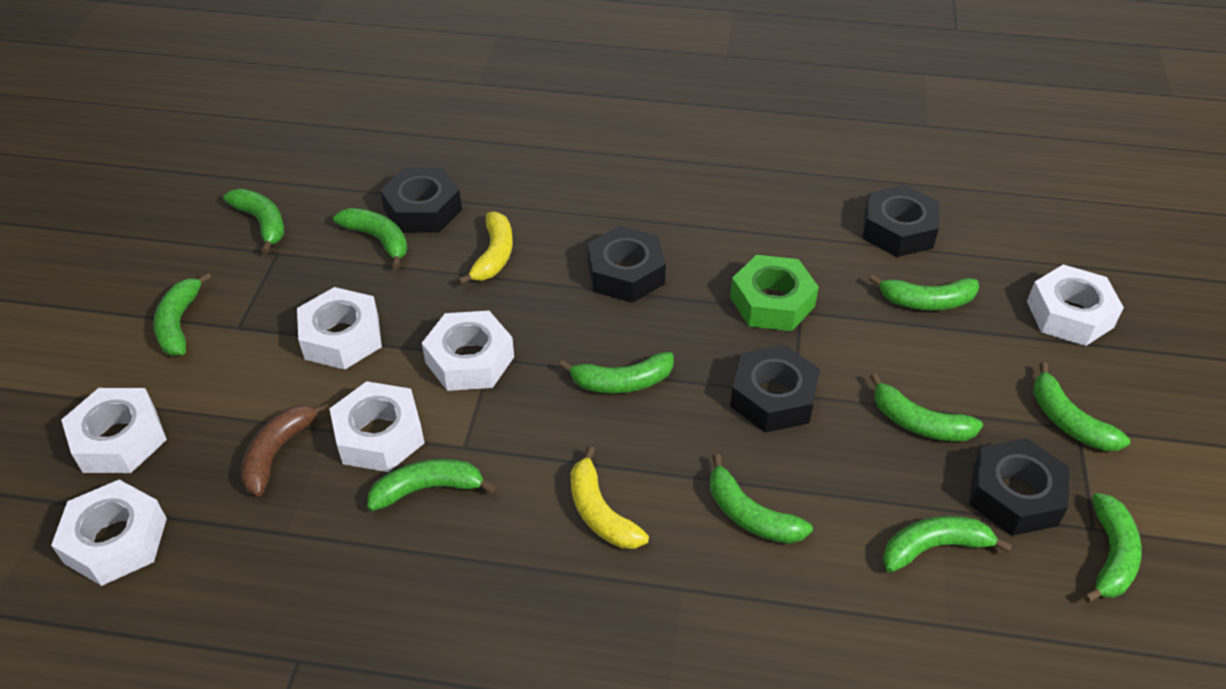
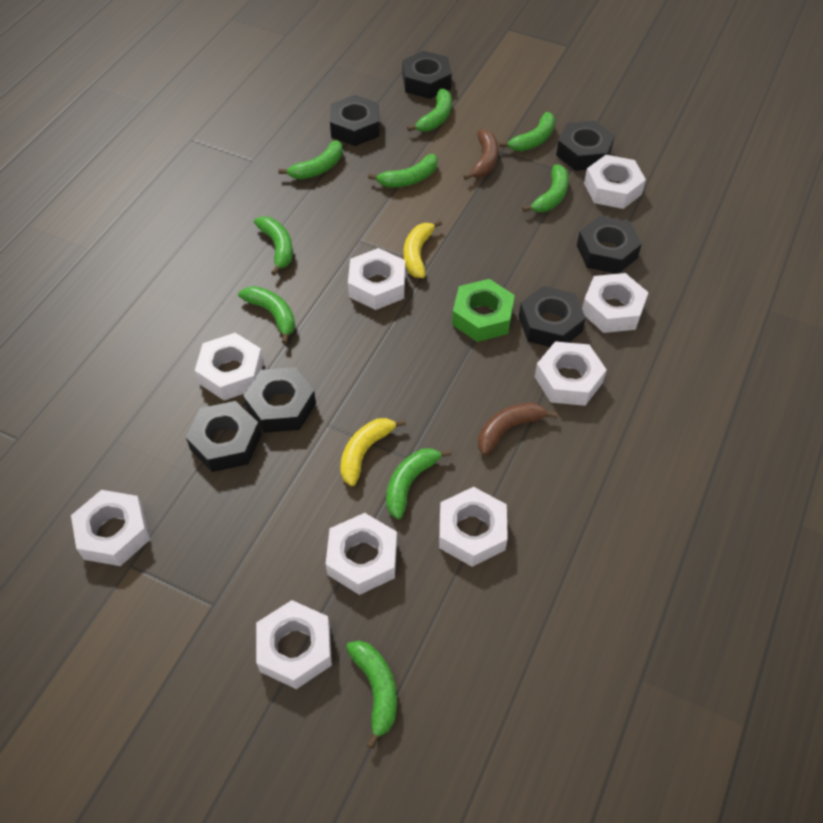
black nut: 5 -> 7
brown banana: 1 -> 2
green banana: 11 -> 9
white nut: 6 -> 9

